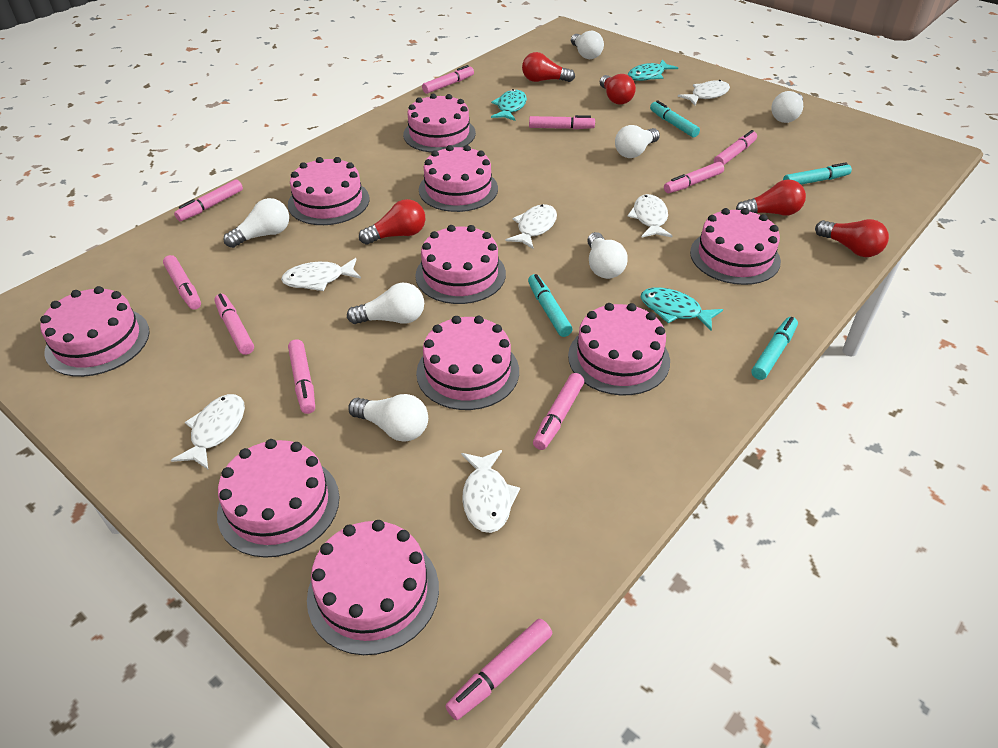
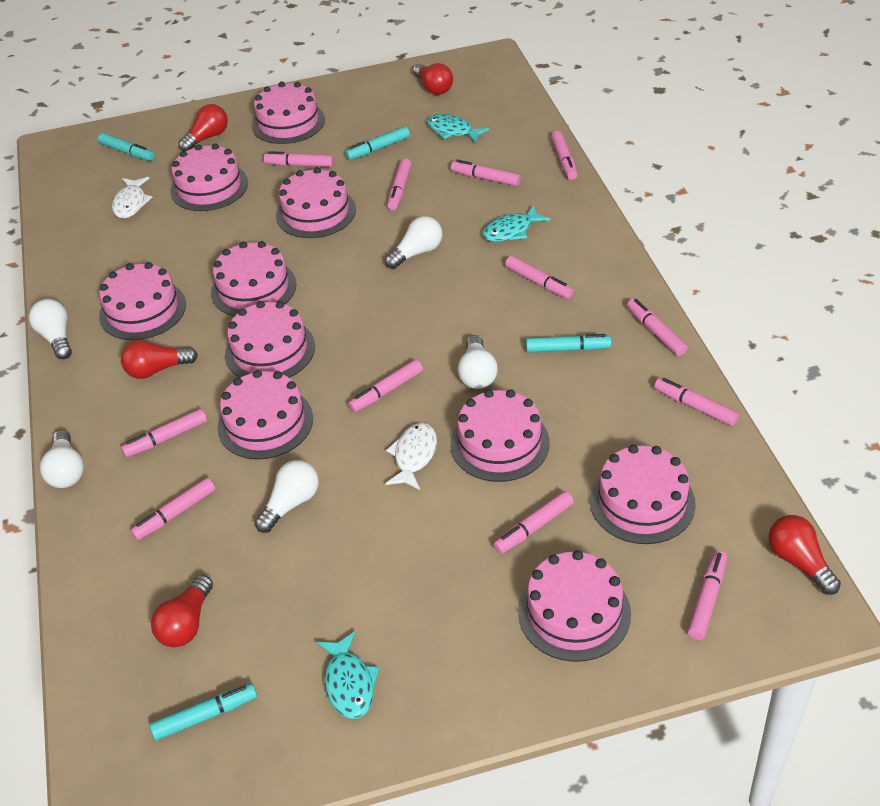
pink marker: 10 -> 12
white fish: 6 -> 2
white light bulb: 7 -> 5

